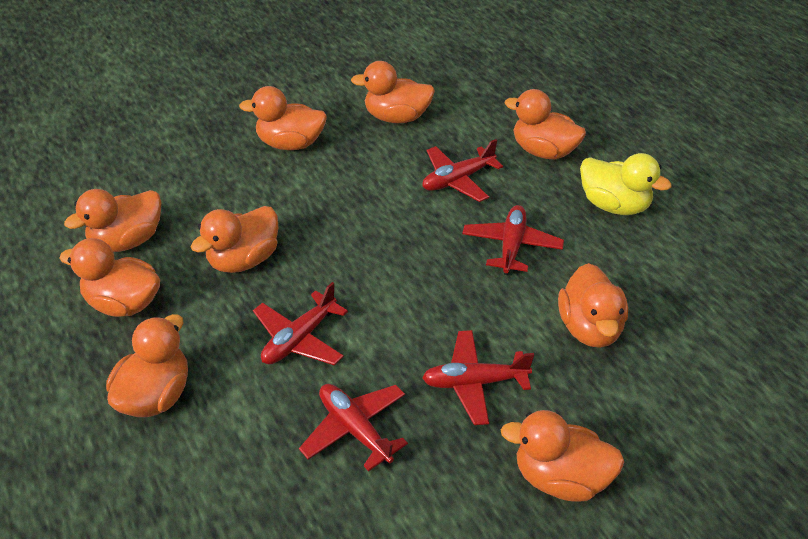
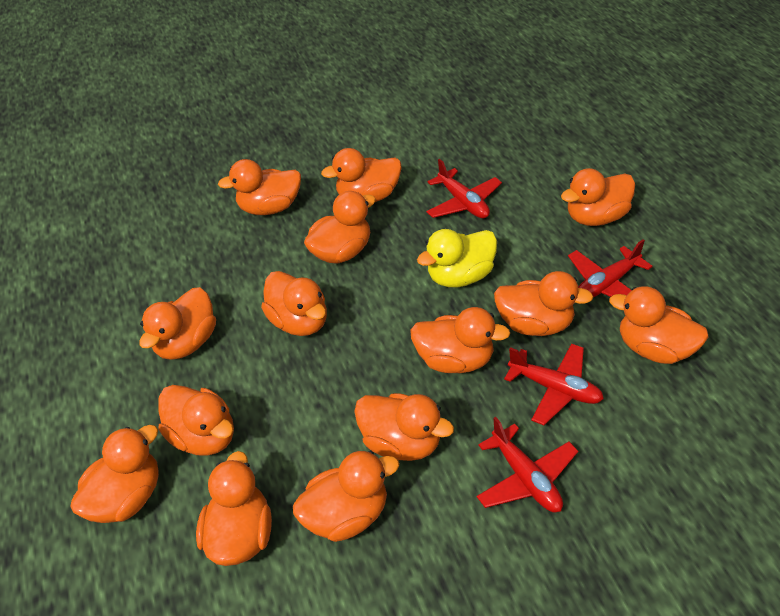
orange duck: 9 -> 14
red plane: 5 -> 4

